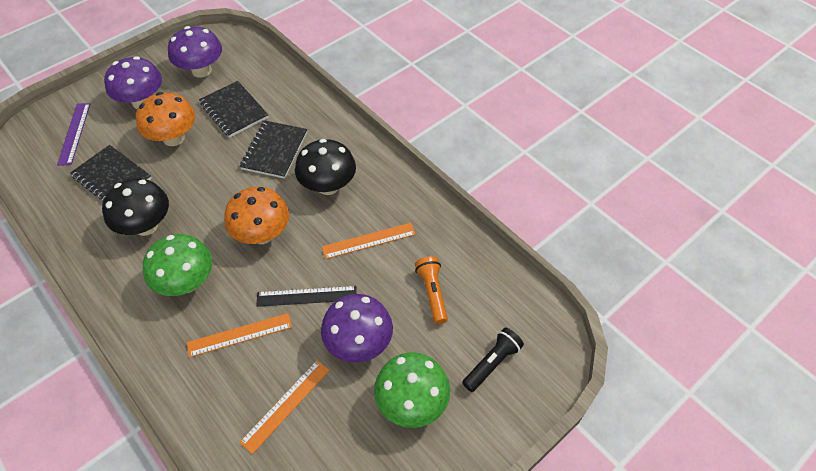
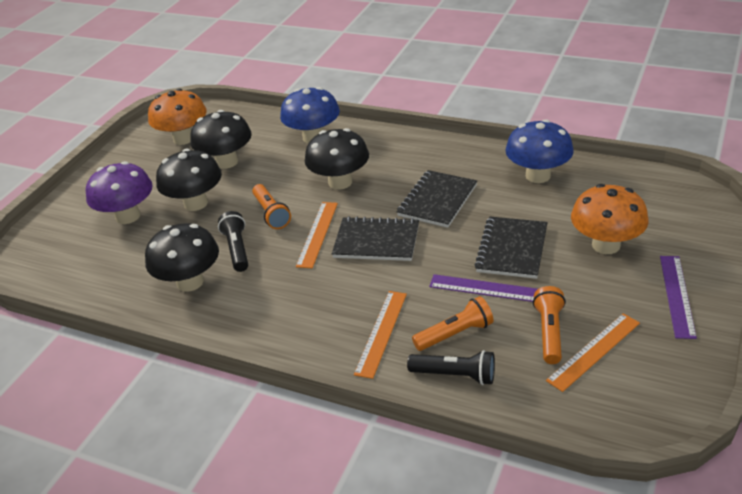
black flashlight: 1 -> 2
black mushroom: 2 -> 4
black ruler: 1 -> 0
blue mushroom: 0 -> 2
green mushroom: 2 -> 0
orange flashlight: 1 -> 3
purple mushroom: 3 -> 1
purple ruler: 1 -> 2

